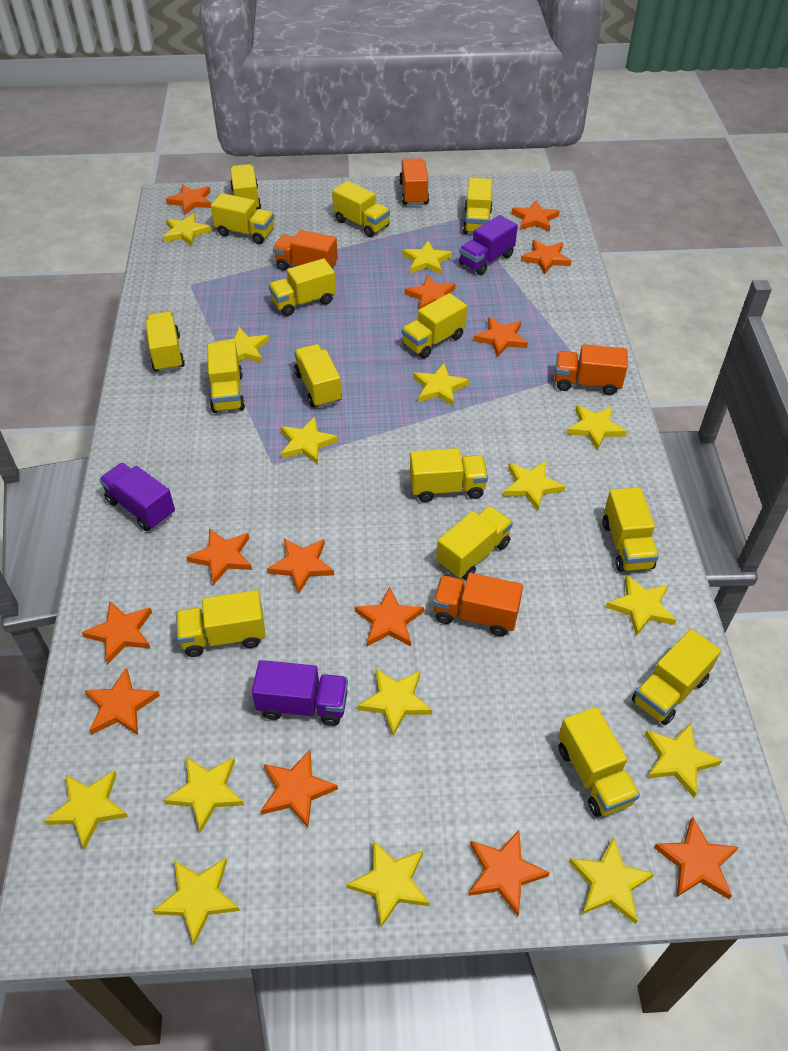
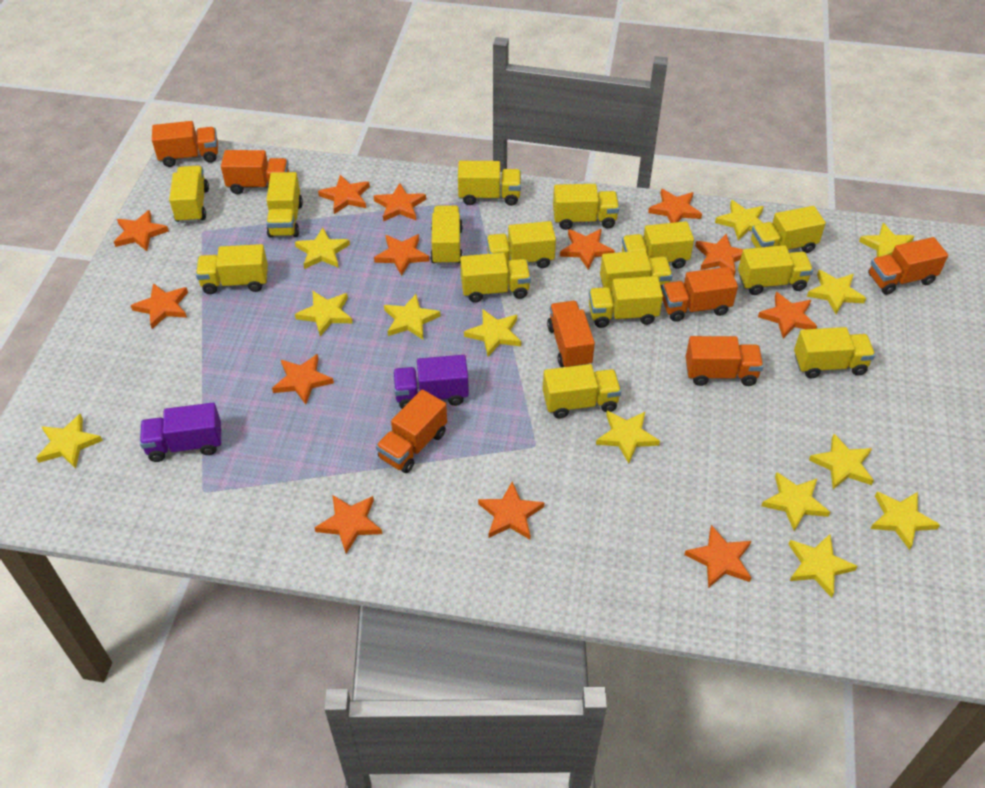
orange truck: 4 -> 7
purple truck: 3 -> 2
yellow star: 15 -> 13

